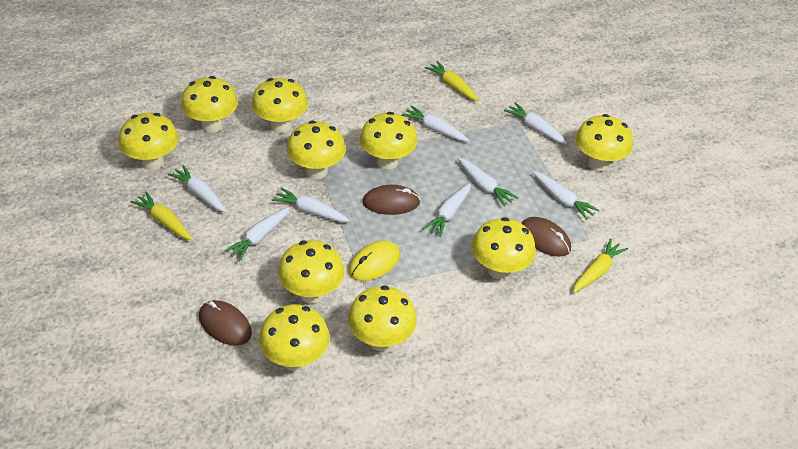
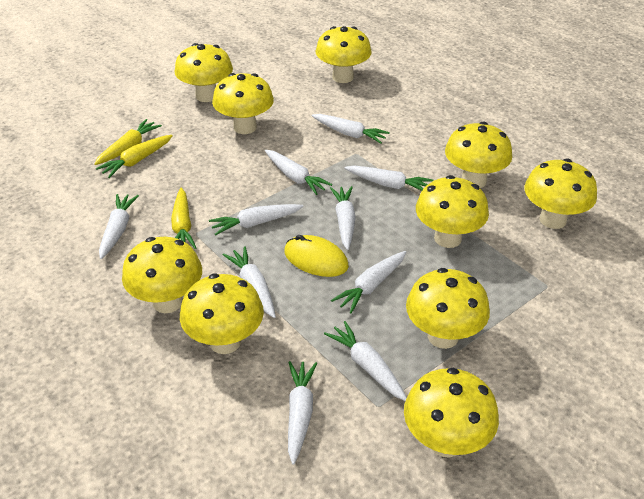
brown mouse: 3 -> 0
white carrot: 8 -> 10

